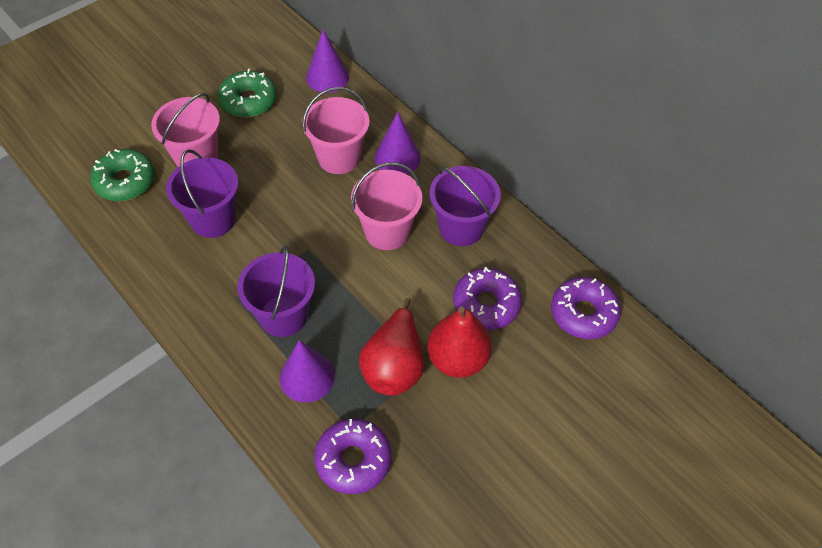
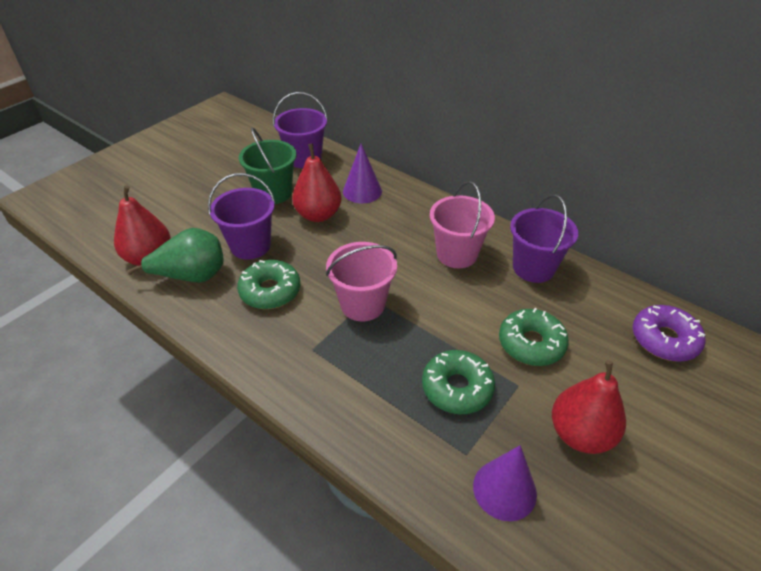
green bucket: 0 -> 1
green donut: 2 -> 3
green pear: 0 -> 1
pink bucket: 3 -> 2
purple cone: 3 -> 2
purple donut: 3 -> 1
red pear: 2 -> 3

